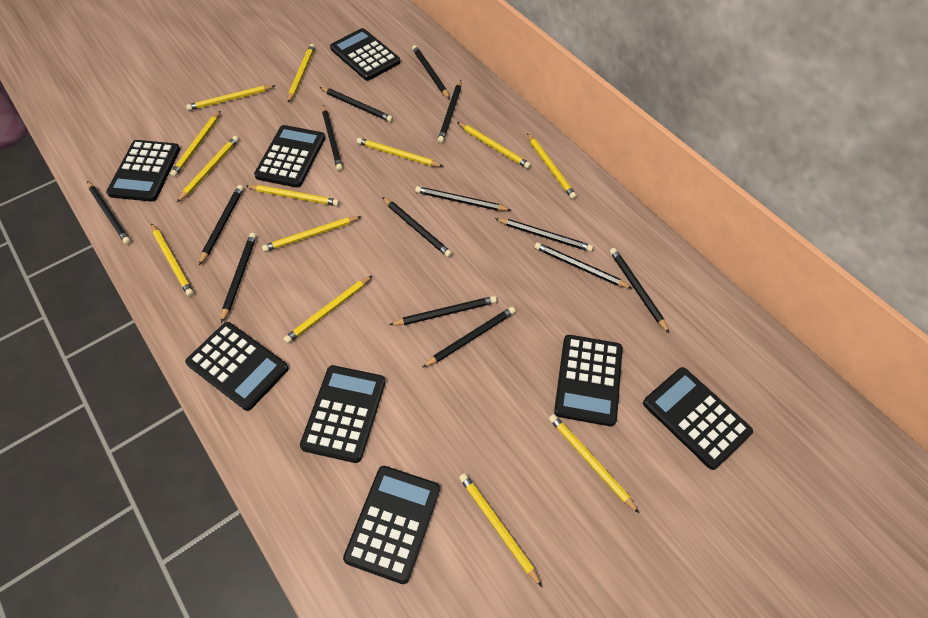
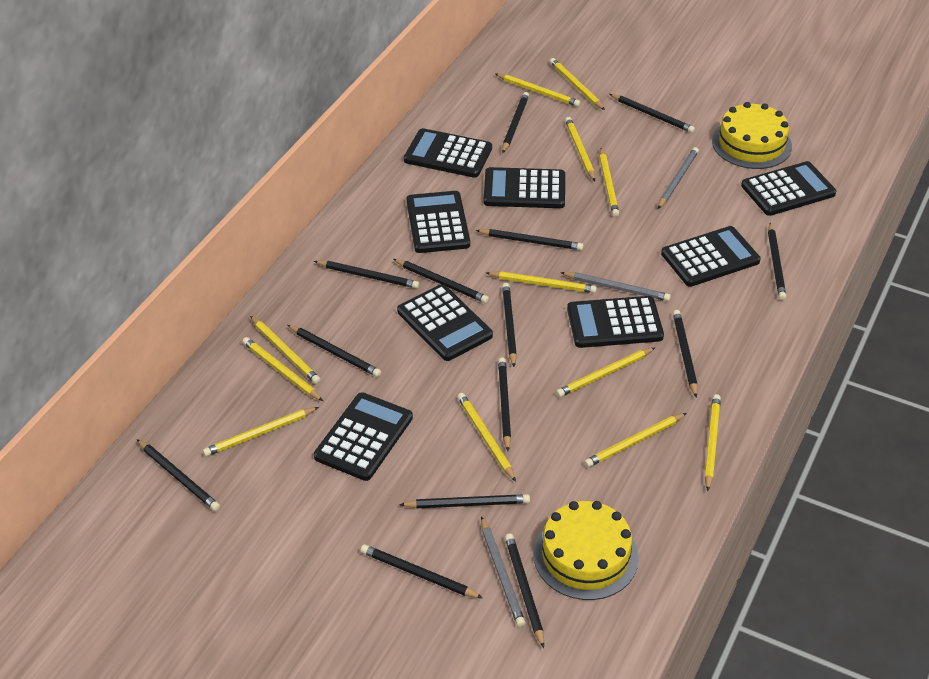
grey pencil: 0 -> 3
yellow cake: 0 -> 2
yellow pencil: 13 -> 12

